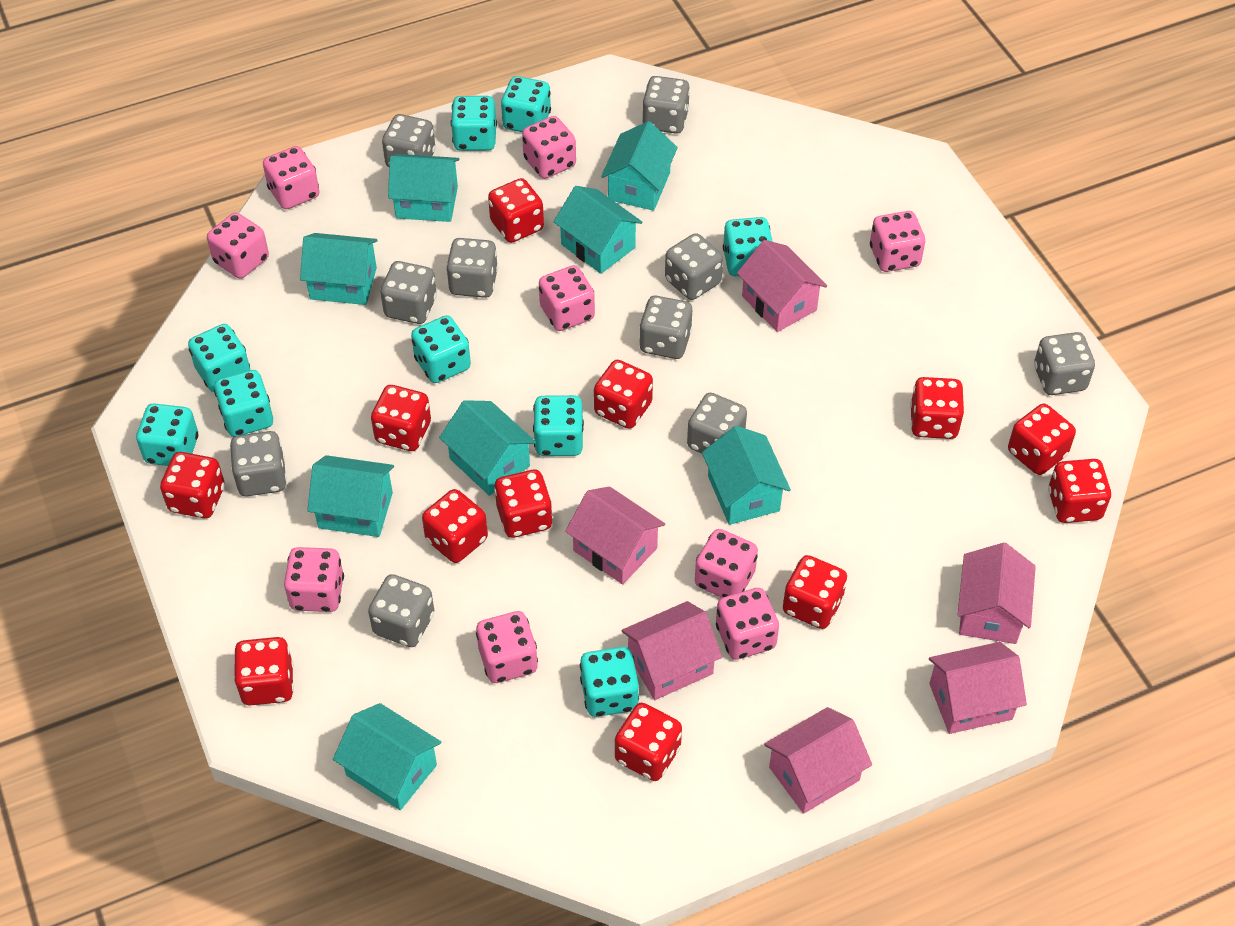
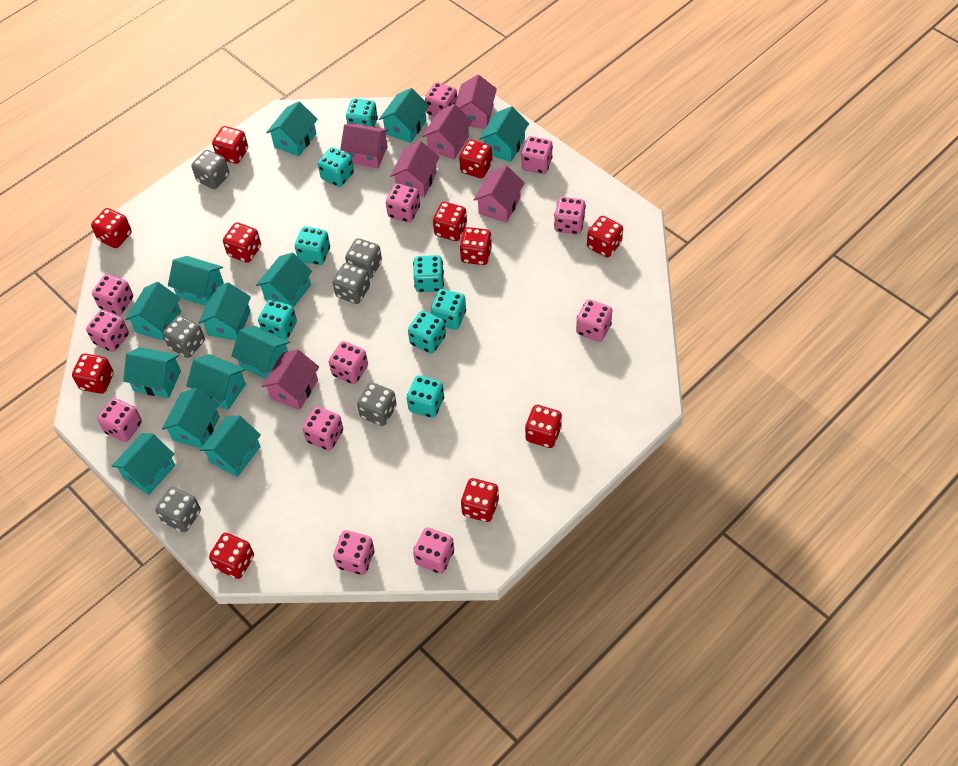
grey dice: 10 -> 6
pink dice: 9 -> 12
red dice: 12 -> 11
turquoise dice: 9 -> 8
turquoise house: 8 -> 13

